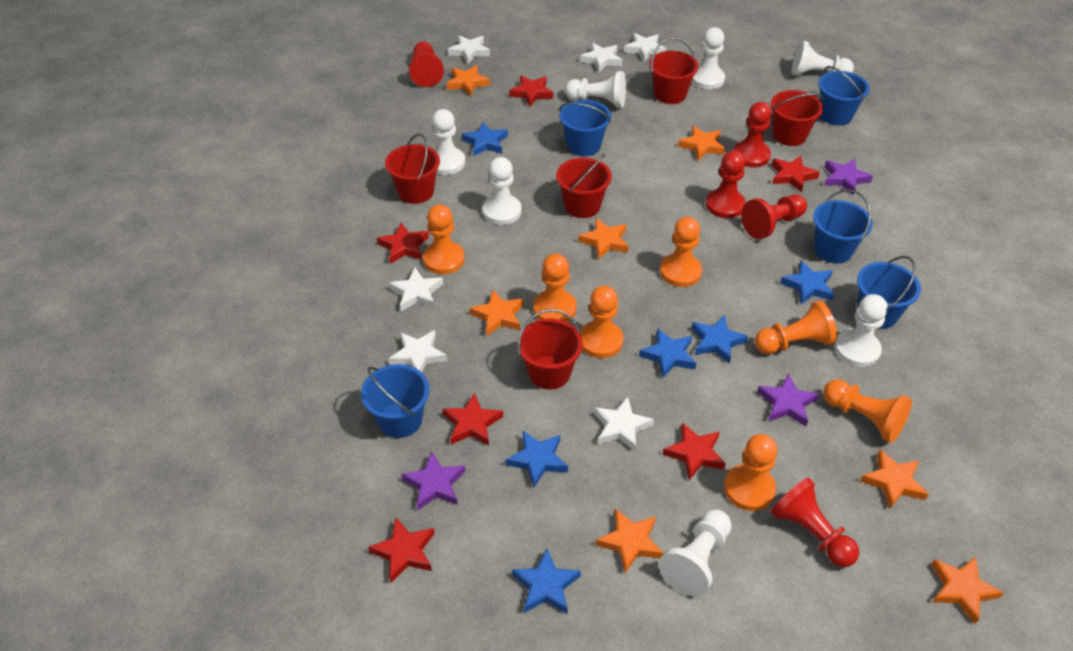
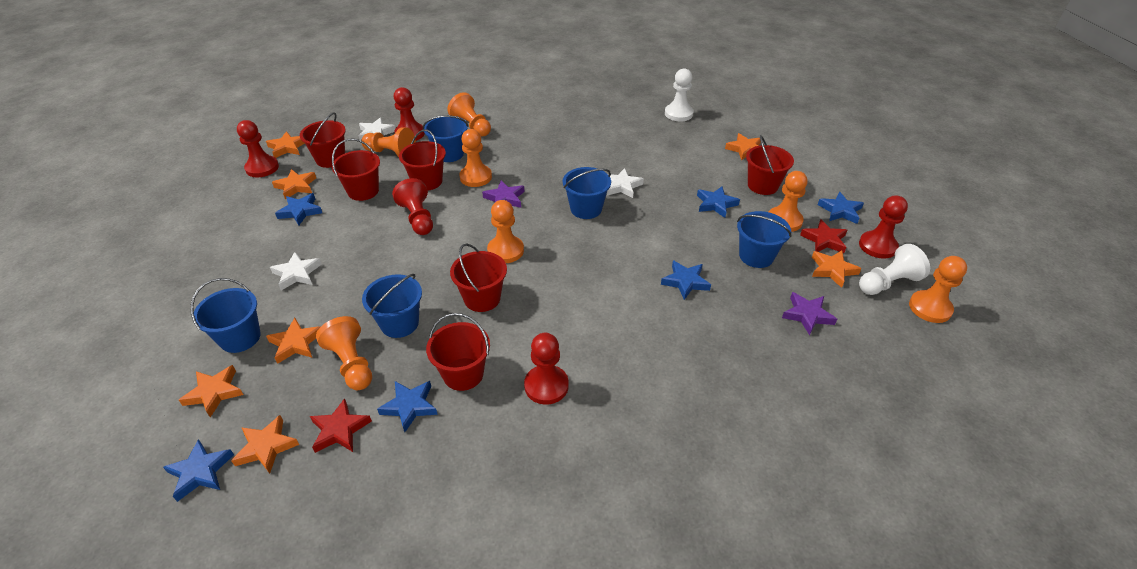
purple star: 3 -> 2
red bucket: 5 -> 6
red star: 6 -> 2
white pawn: 7 -> 2
white star: 6 -> 3

